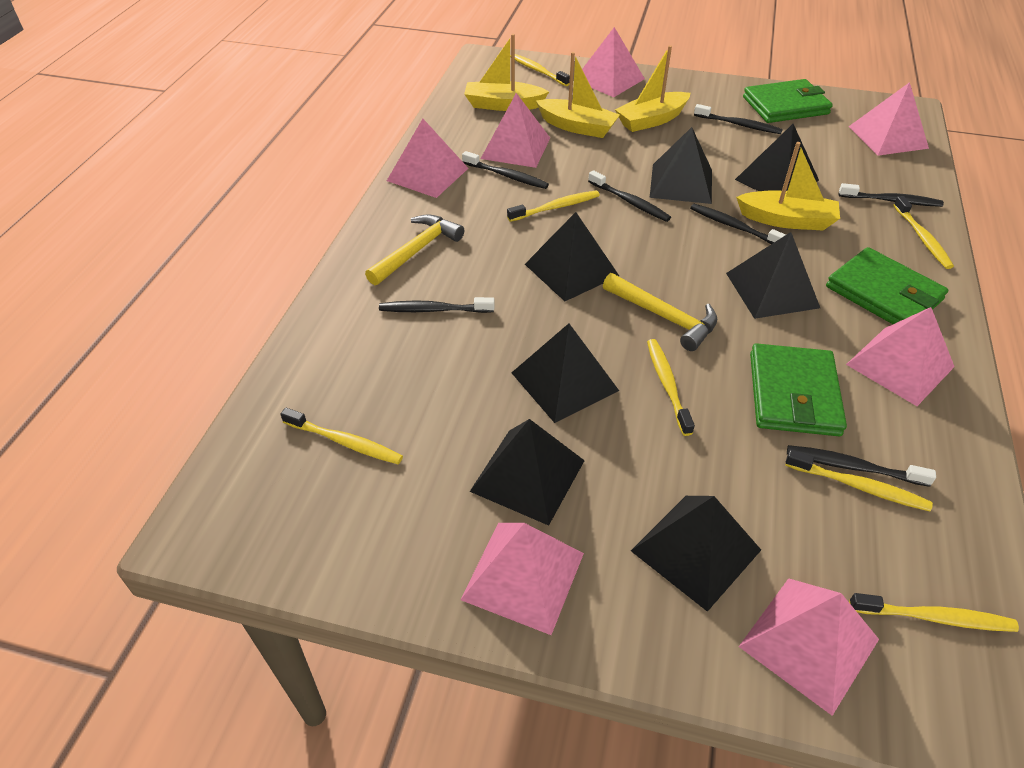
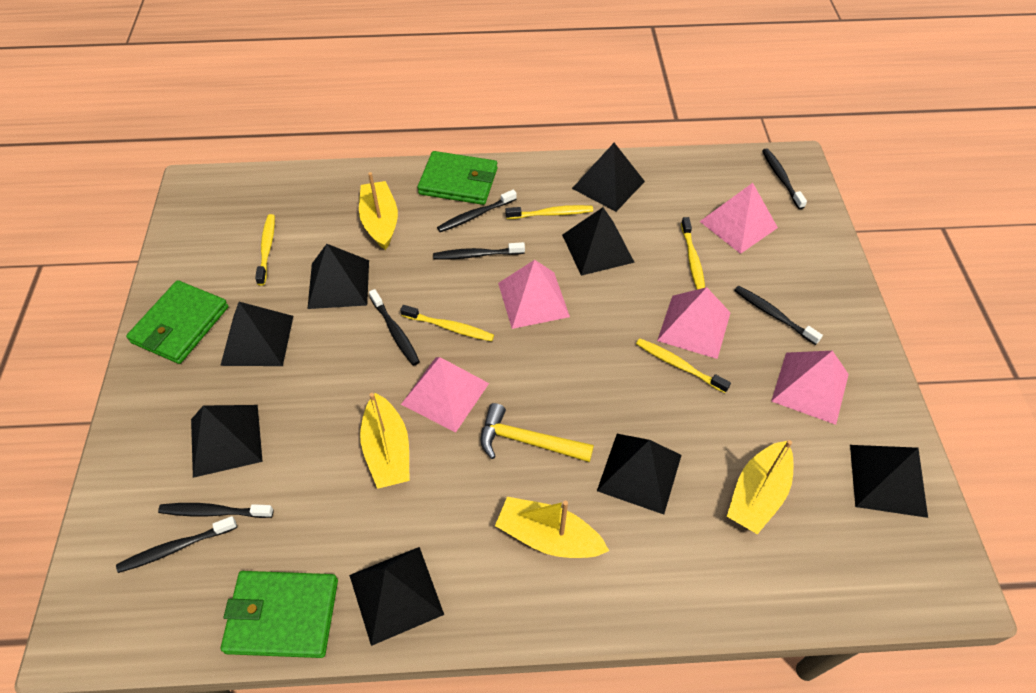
black pyramid: 7 -> 8
pink pyramid: 7 -> 5
yellow hammer: 2 -> 1
yellow toothbrush: 7 -> 5

